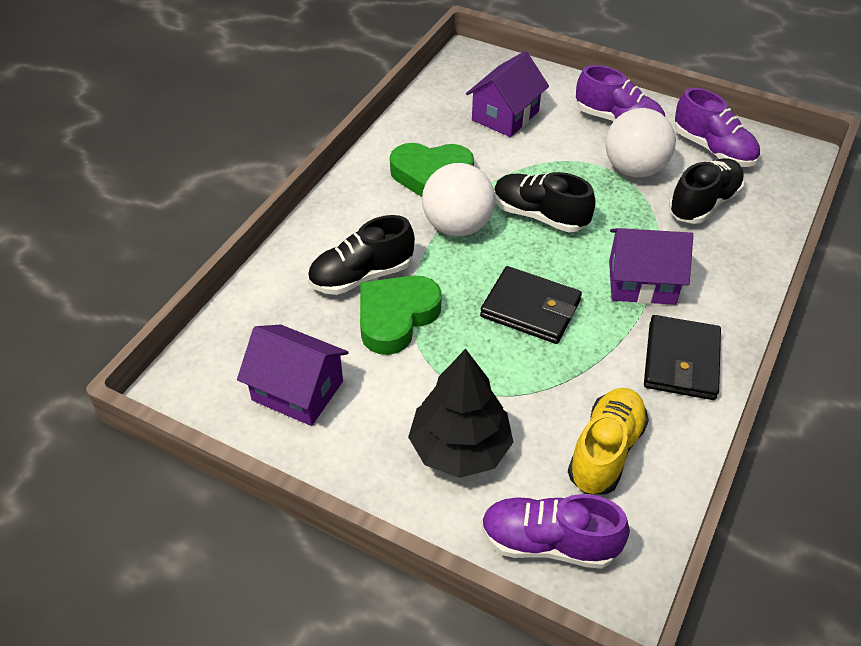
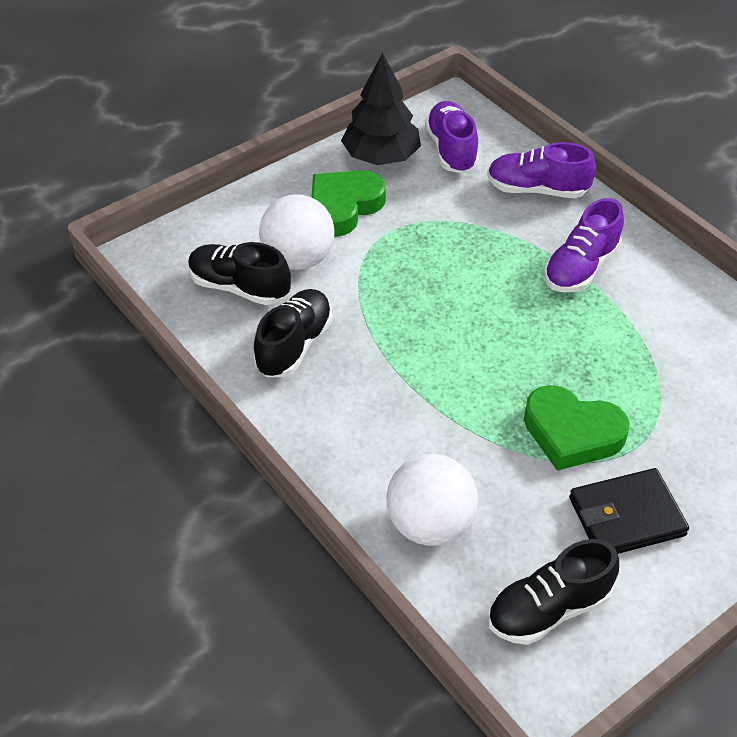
black wallet: 2 -> 1
purple house: 3 -> 0
yellow shoe: 1 -> 0

